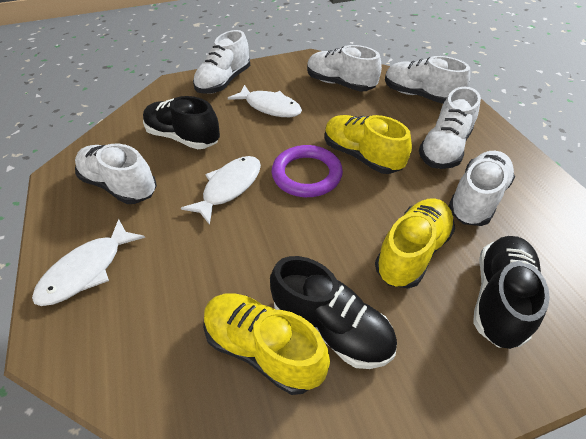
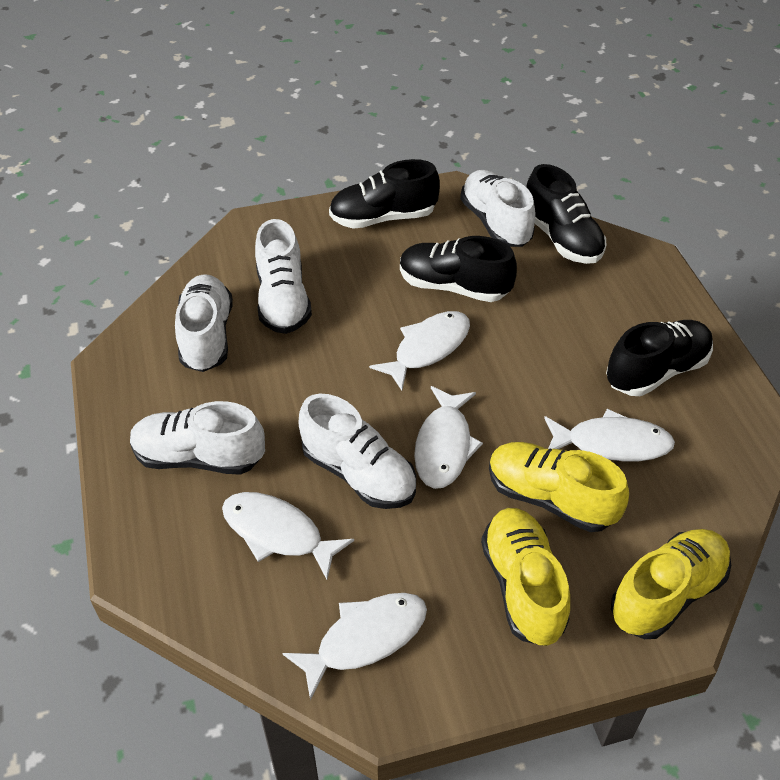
black shoe: 3 -> 4
purple ring: 1 -> 0
white fish: 3 -> 5
white shoe: 6 -> 5

